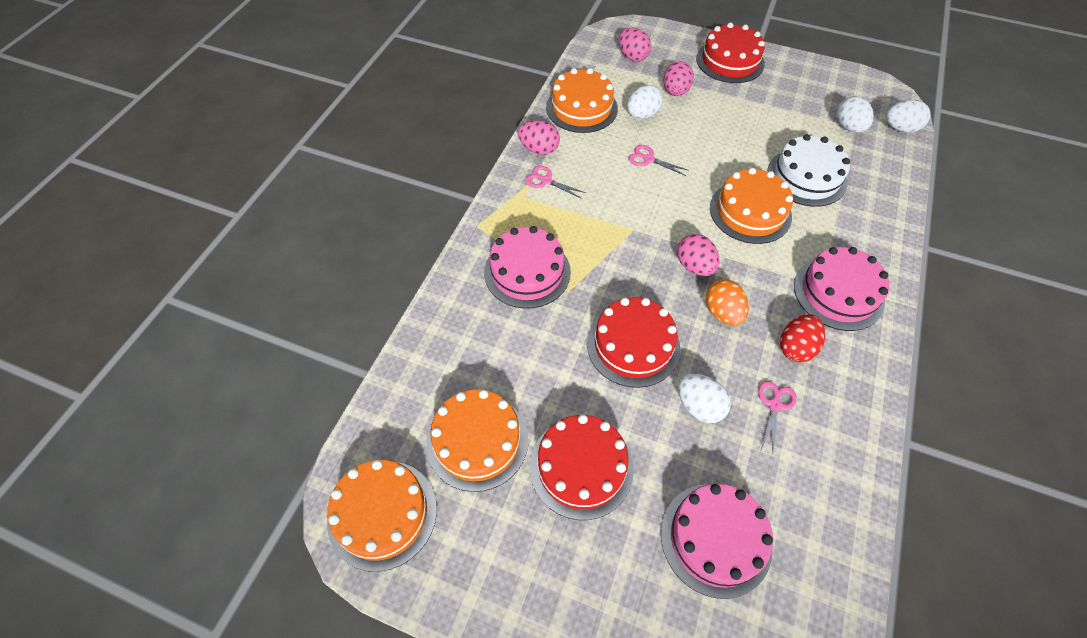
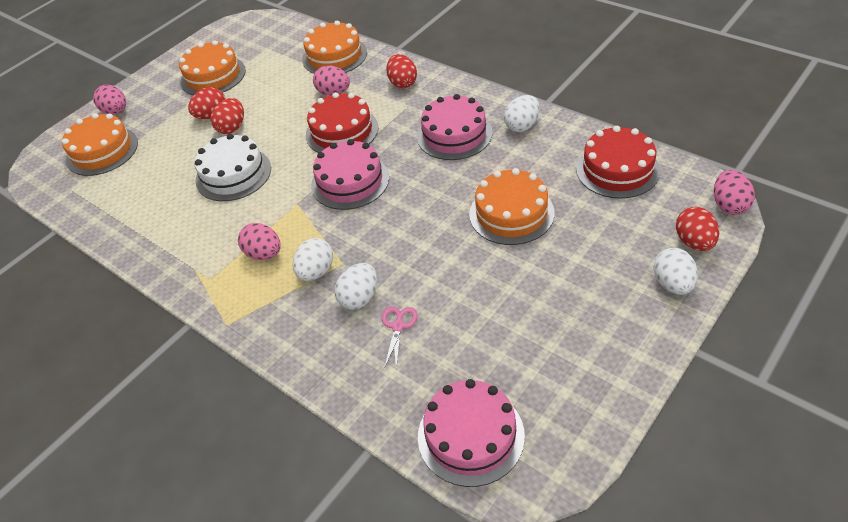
orange egg: 1 -> 0
pink scissors: 3 -> 1
red cake: 3 -> 2
red egg: 1 -> 4

